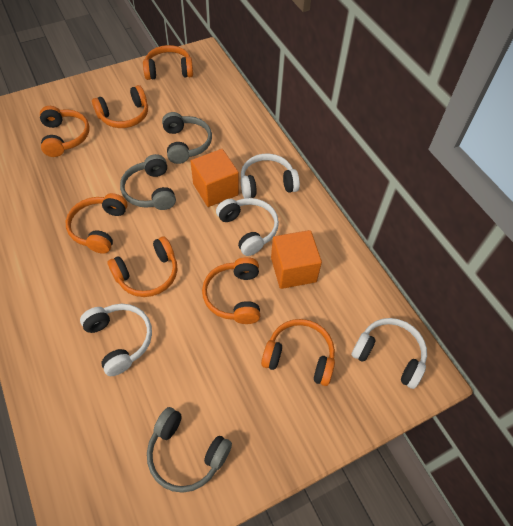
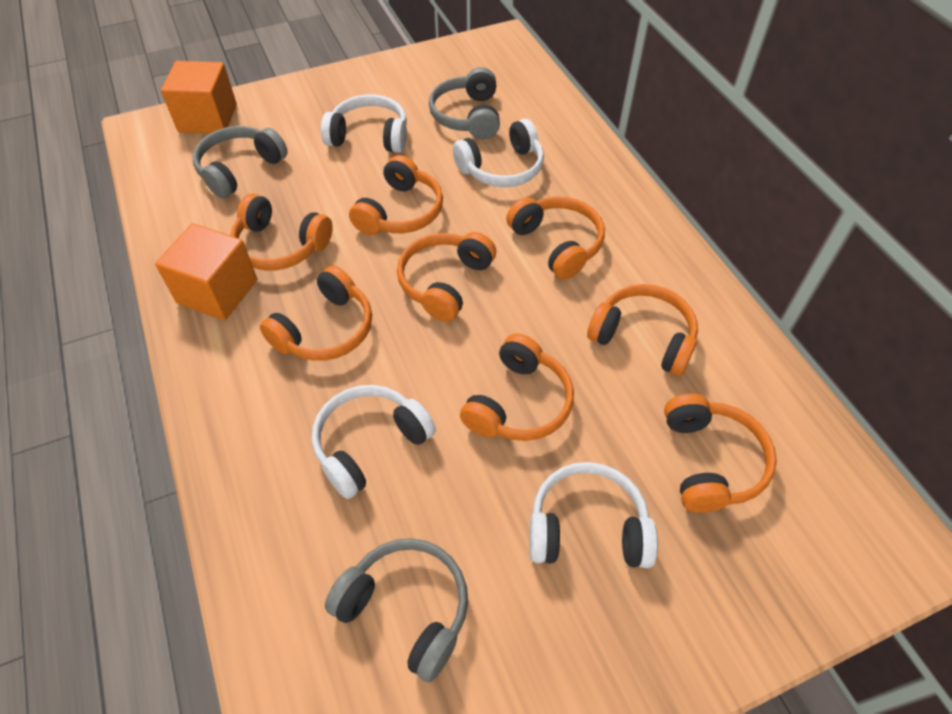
orange headphones: 7 -> 8

